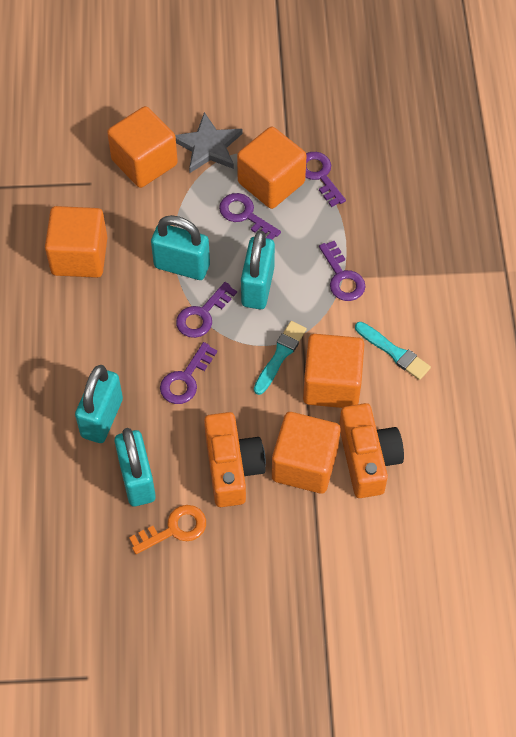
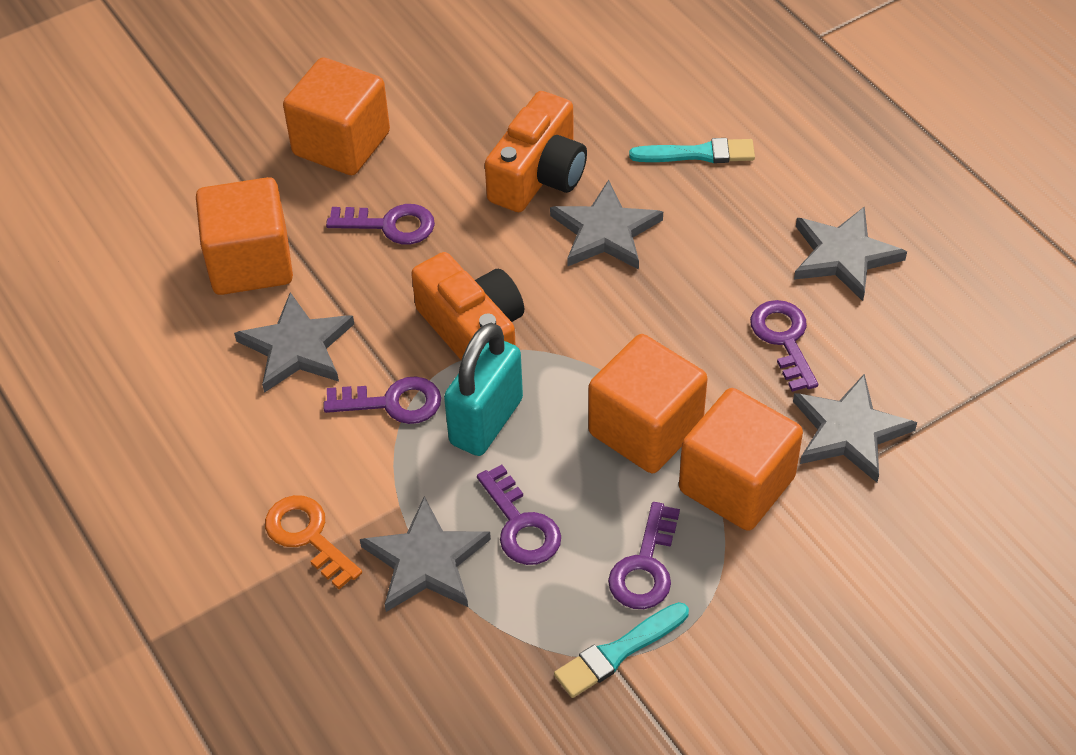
grey star: 1 -> 5
orange cube: 5 -> 4
turquoise padlock: 4 -> 1

